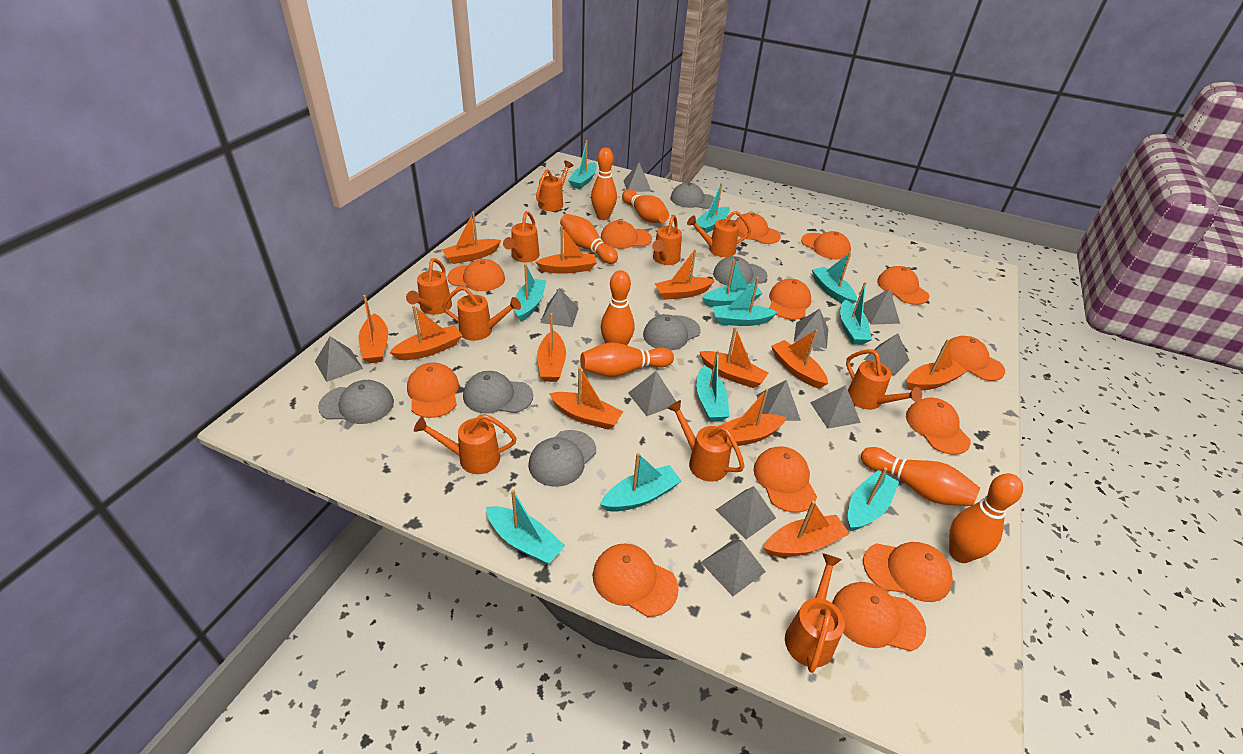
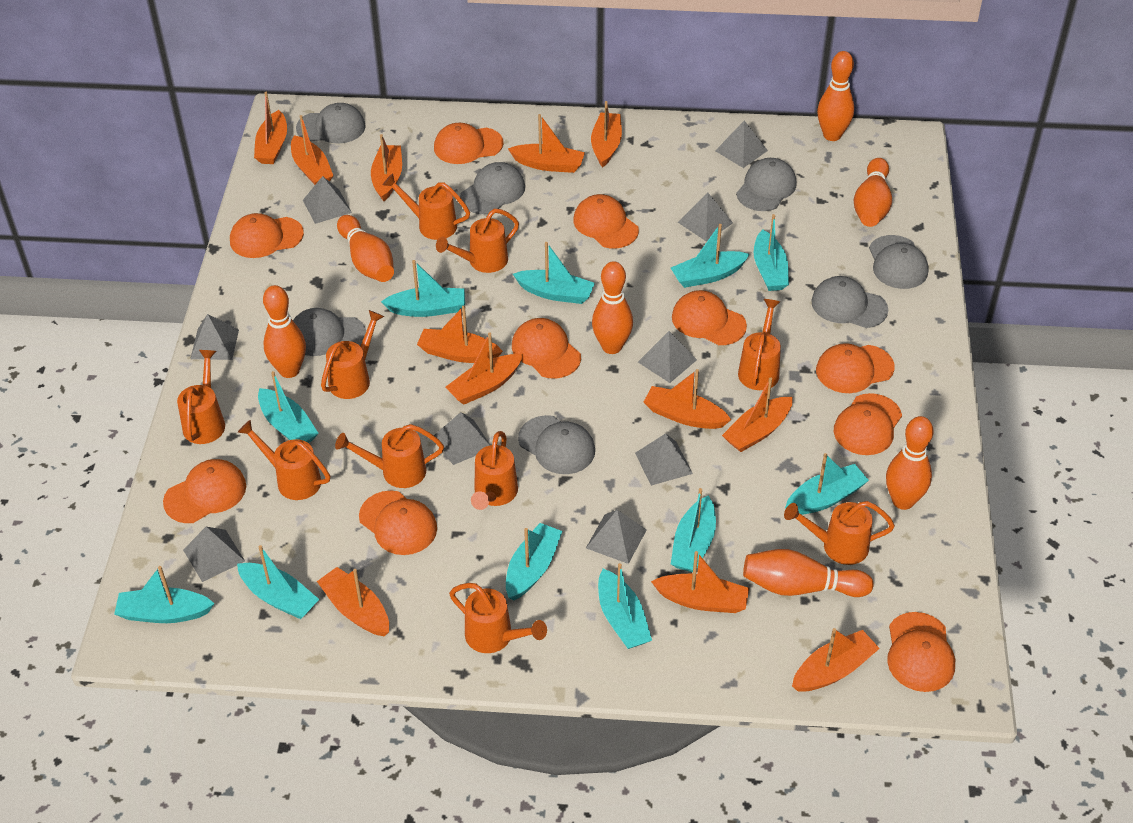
grey cap: 6 -> 7
grey pyramid: 11 -> 9
orange cap: 13 -> 10

